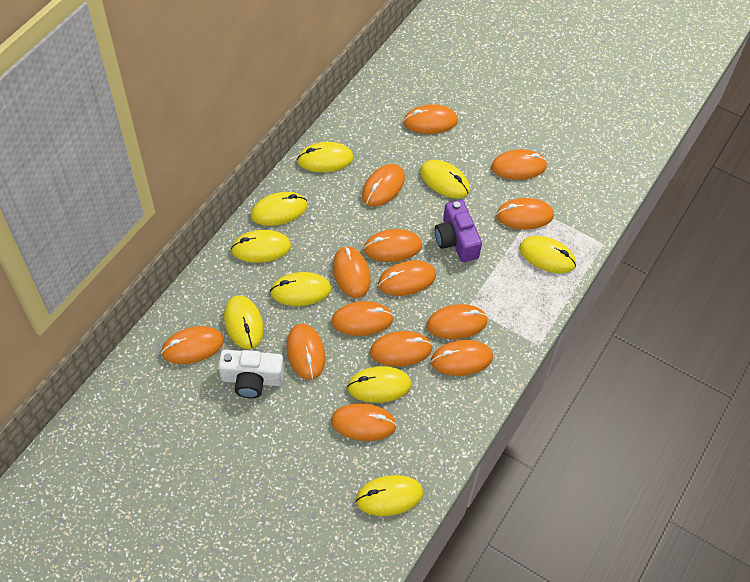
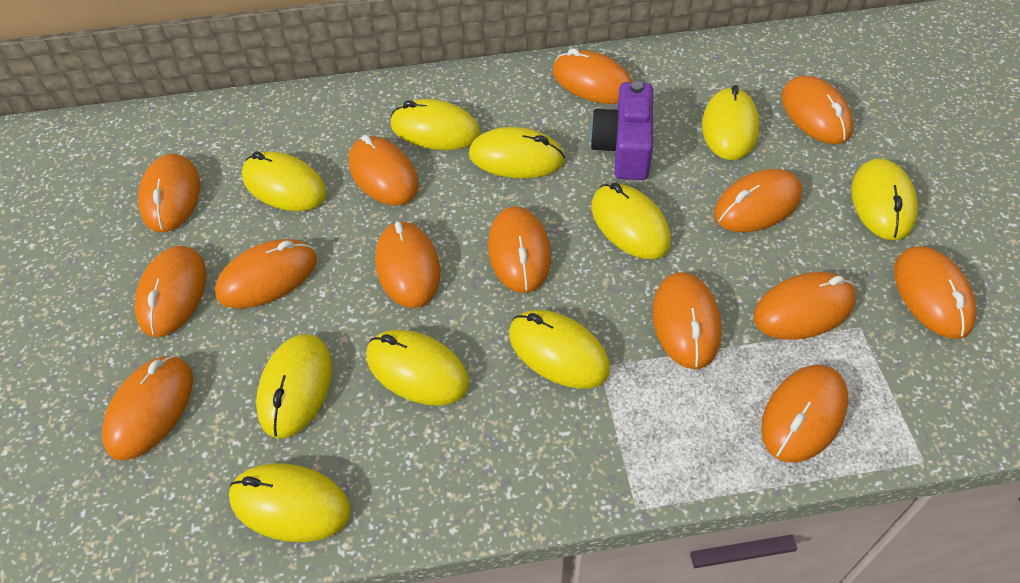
white camera: 1 -> 0
yellow mouse: 9 -> 10

